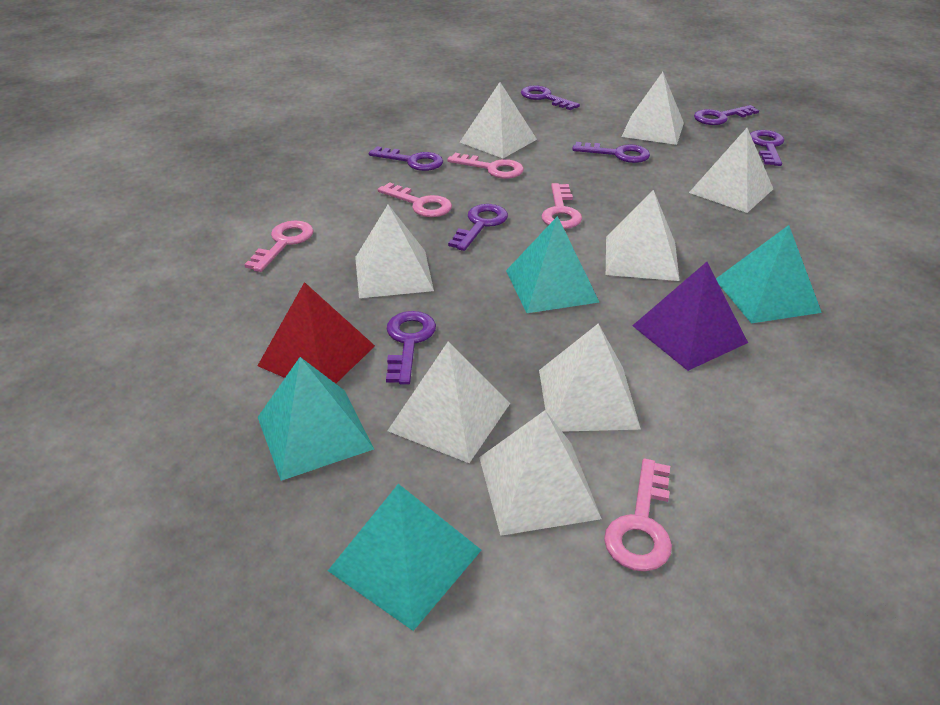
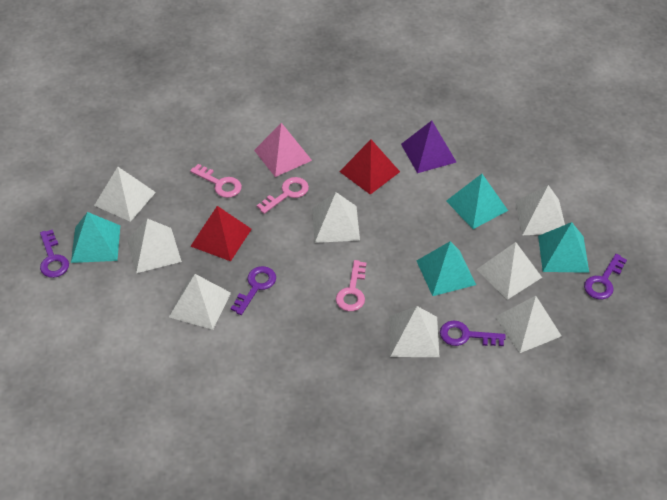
pink key: 5 -> 3
pink pyramid: 0 -> 1
purple key: 7 -> 4
red pyramid: 1 -> 2

